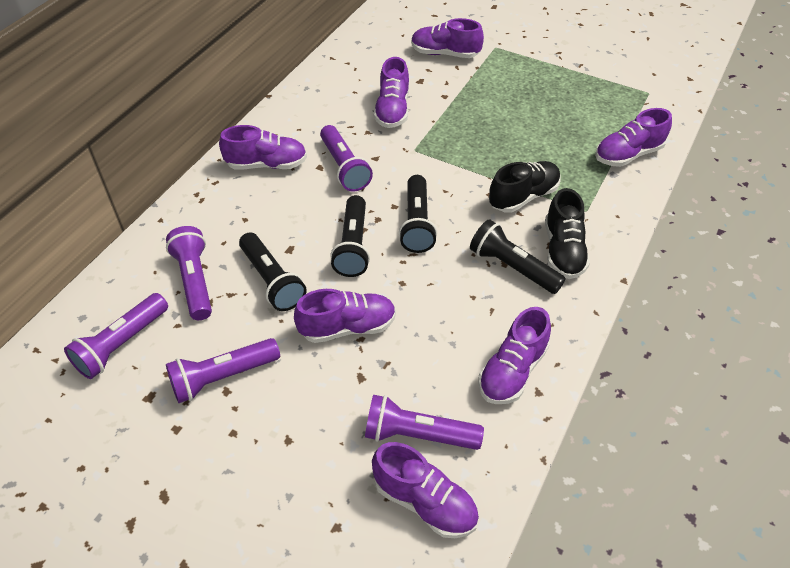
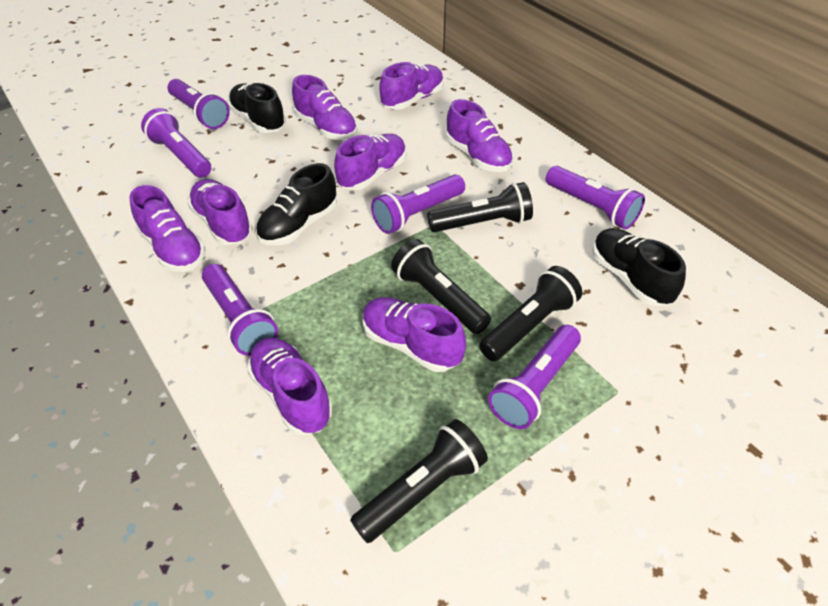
black shoe: 2 -> 3
purple flashlight: 5 -> 6
purple shoe: 7 -> 8

